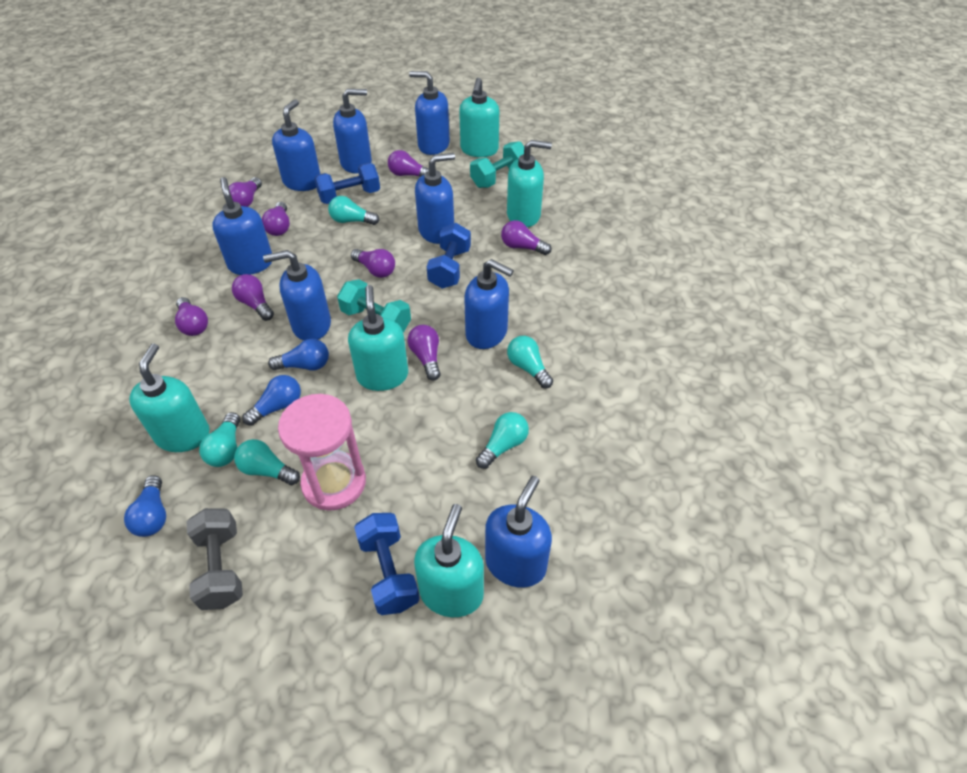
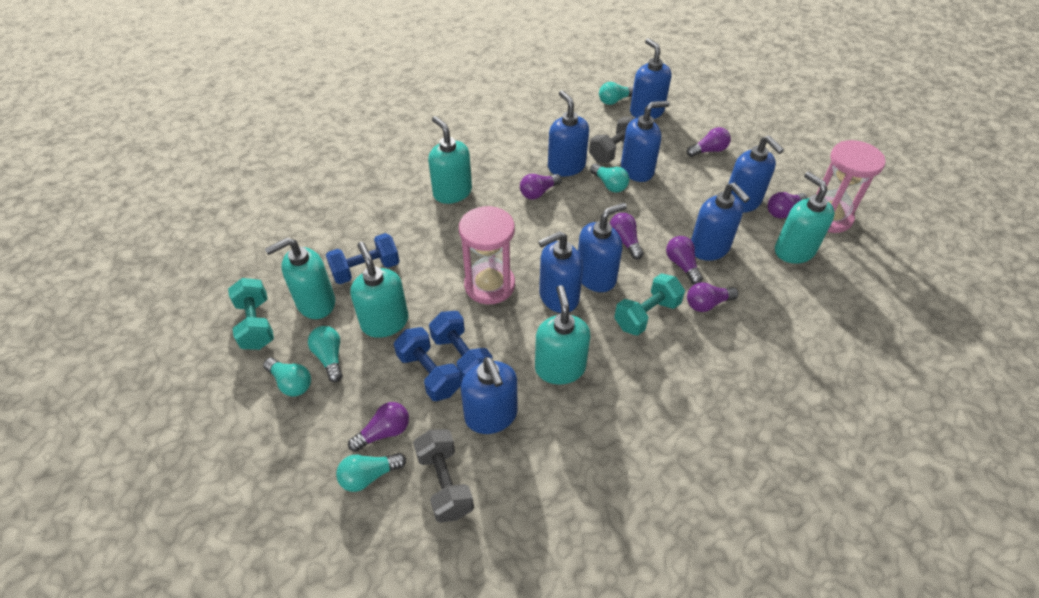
blue light bulb: 3 -> 0
grey dumbbell: 1 -> 2
pink hourglass: 1 -> 2
purple light bulb: 8 -> 7

